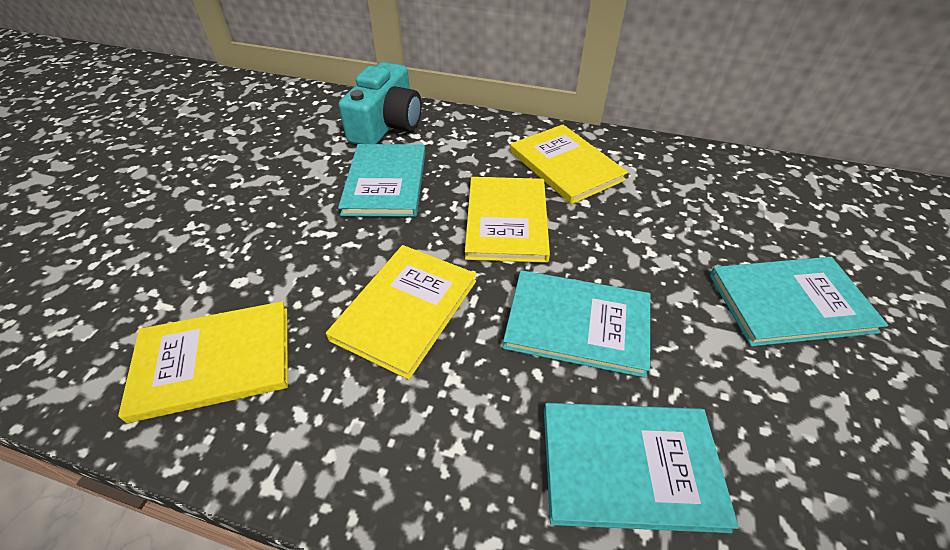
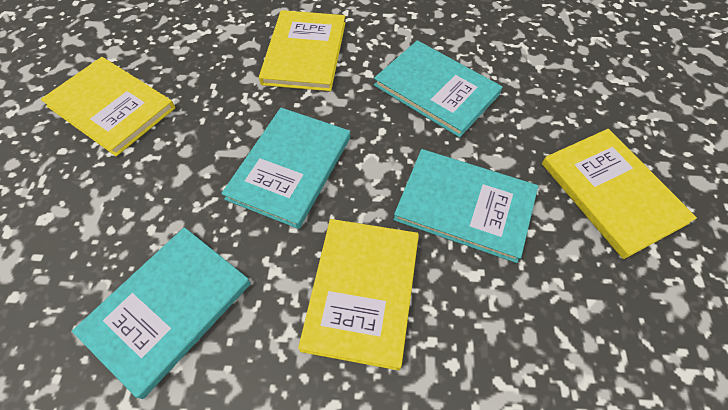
turquoise camera: 1 -> 0

